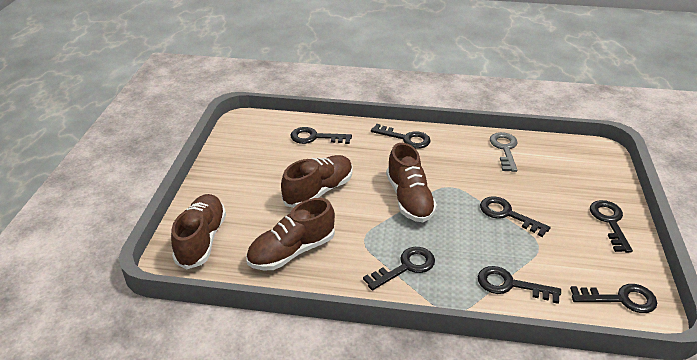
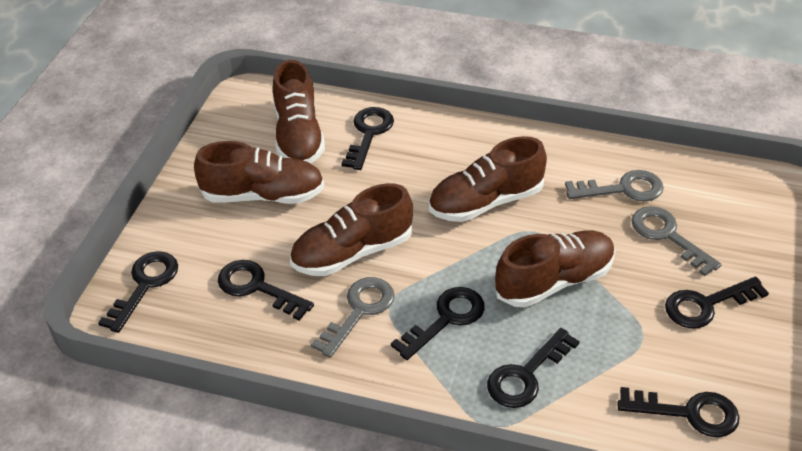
brown shoe: 4 -> 5
grey key: 1 -> 3

